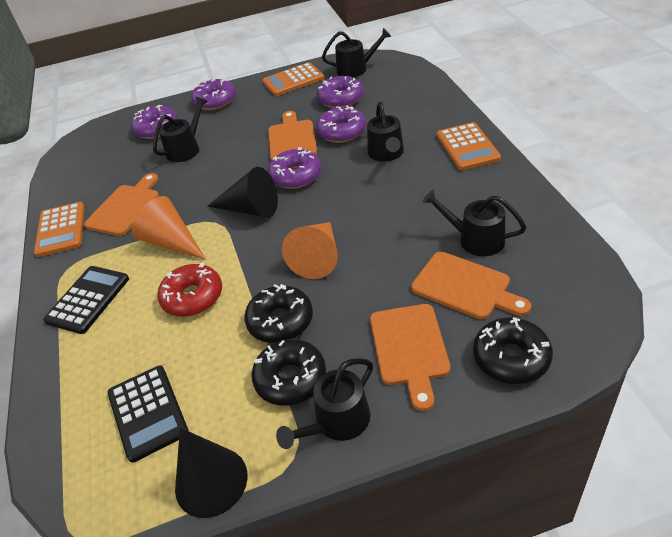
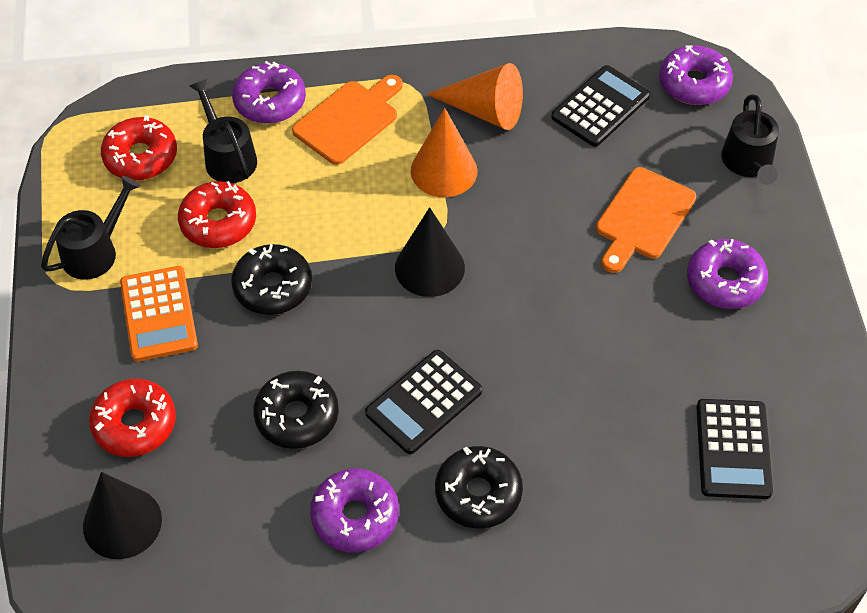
black calculator: 2 -> 3
black watering can: 5 -> 3
orange calculator: 3 -> 1
orange cutting board: 4 -> 2
purple donut: 5 -> 4
red donut: 1 -> 3

